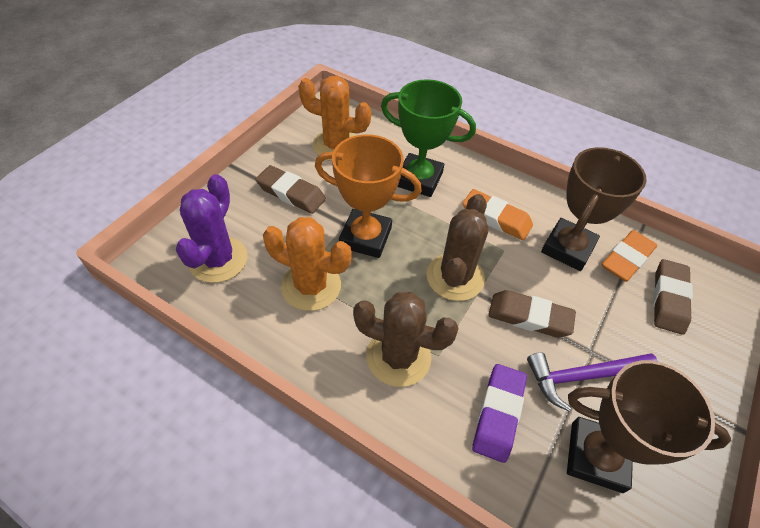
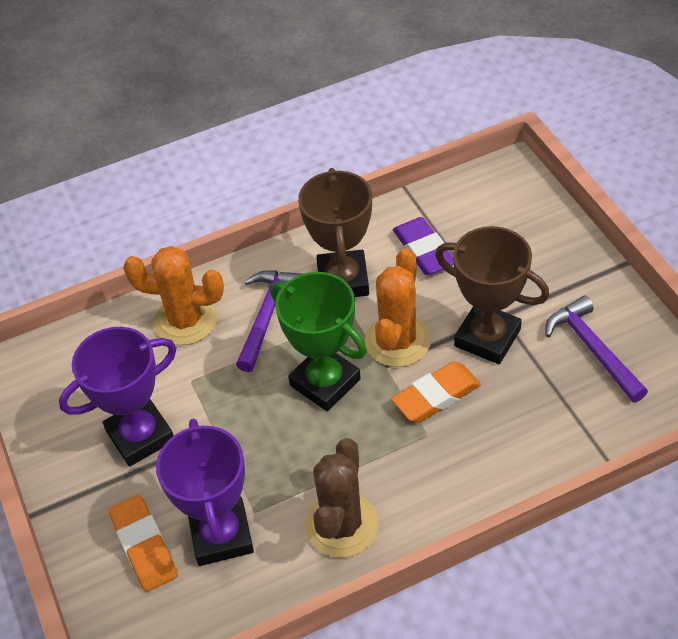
brown cactus: 2 -> 1
brown eraser: 3 -> 0
orange trophy: 1 -> 0
purple cactus: 1 -> 0
purple hammer: 1 -> 2
purple trophy: 0 -> 2

